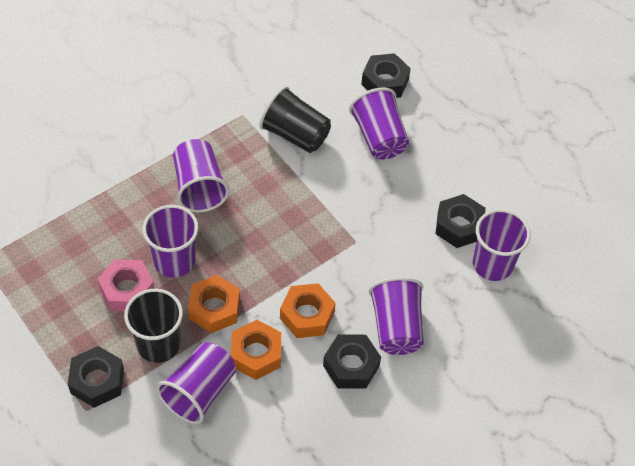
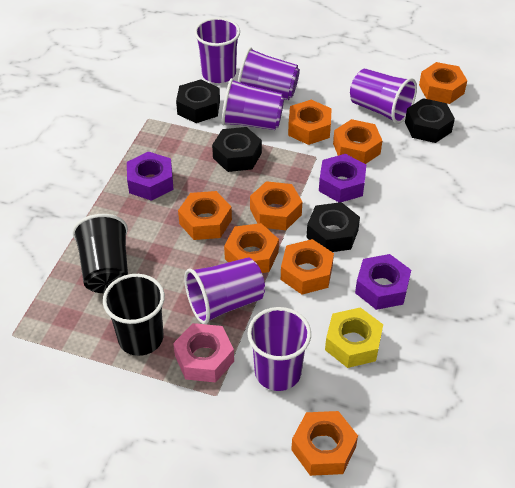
orange nut: 3 -> 8
purple nut: 0 -> 3
yellow nut: 0 -> 1

